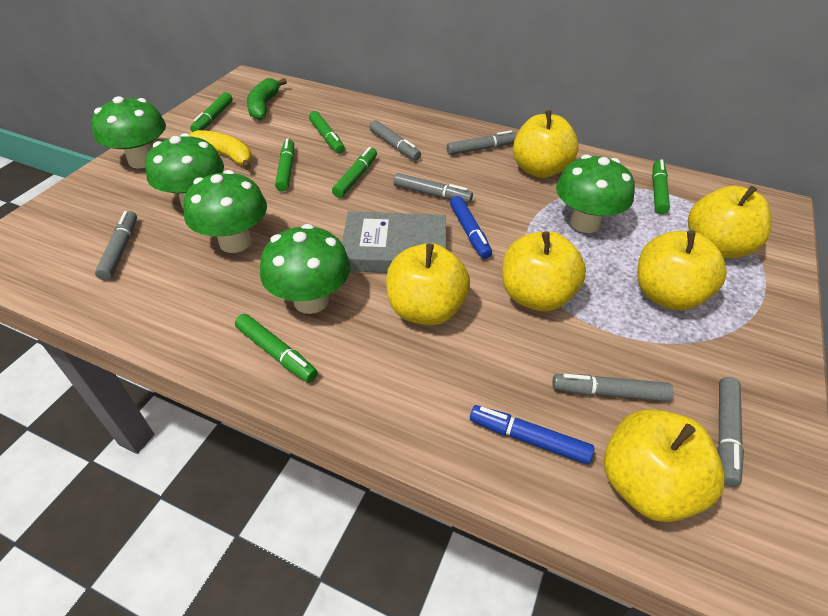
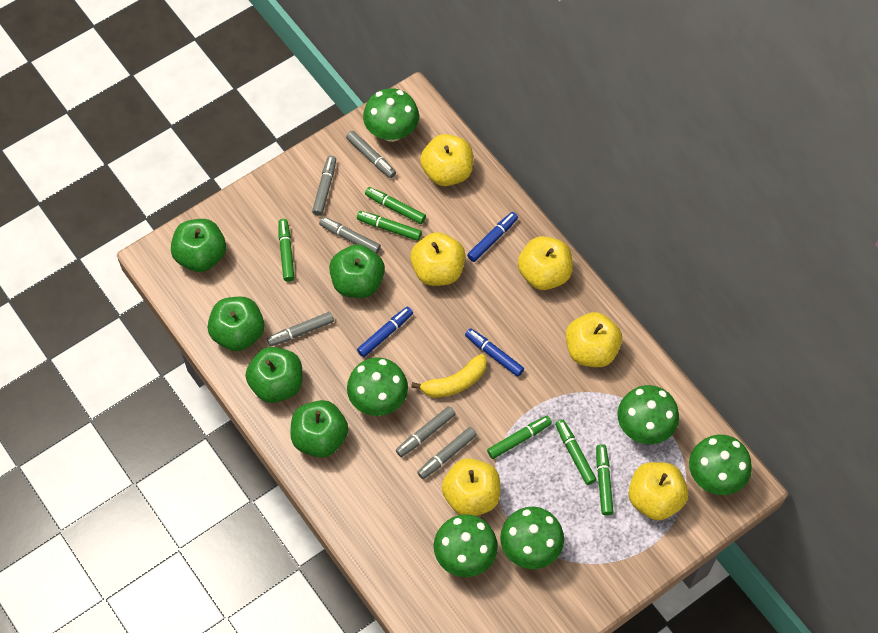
blue marker: 2 -> 3
green apple: 0 -> 5
green banana: 1 -> 0
green mushroom: 5 -> 6
grey book: 1 -> 0

